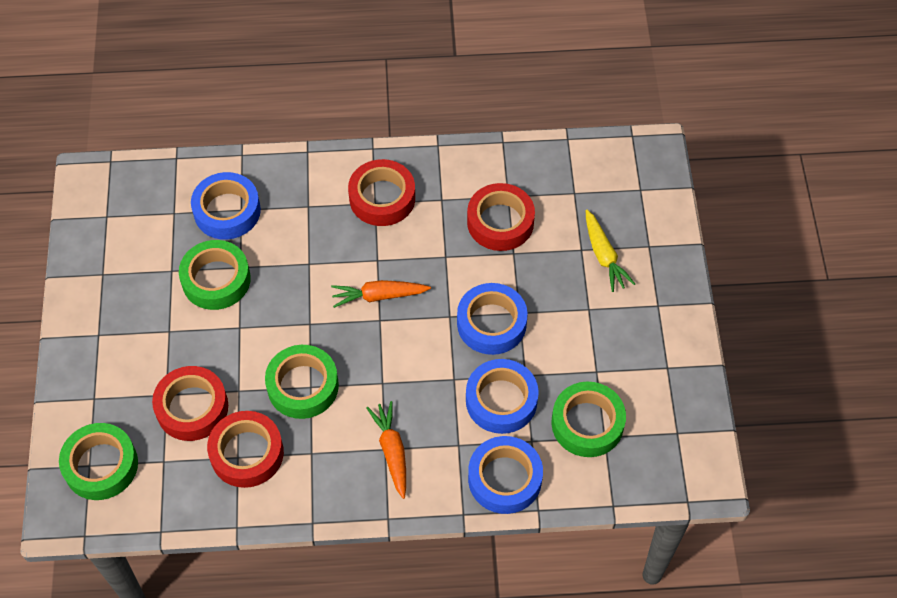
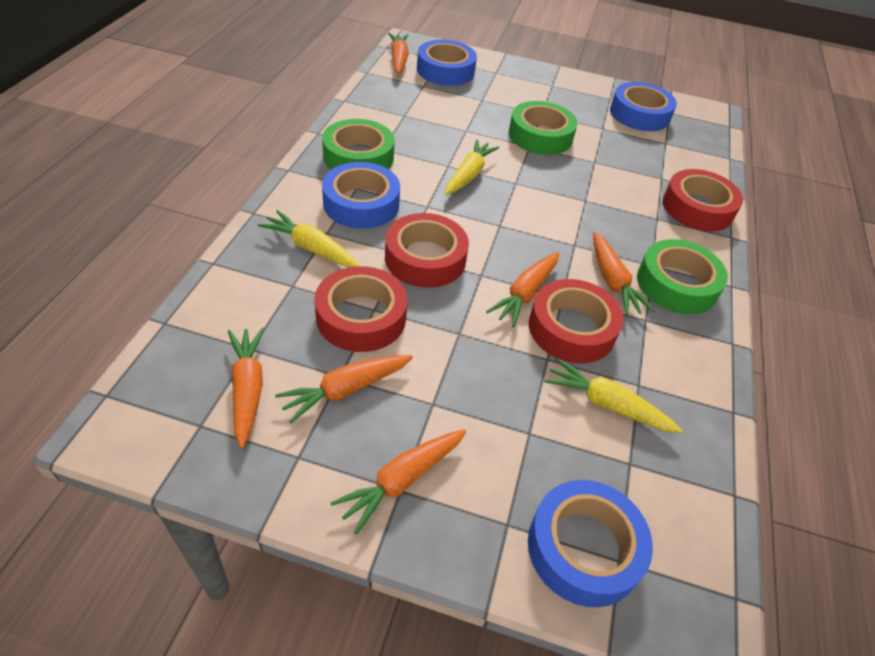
green tape: 4 -> 3
orange carrot: 2 -> 6
yellow carrot: 1 -> 3

